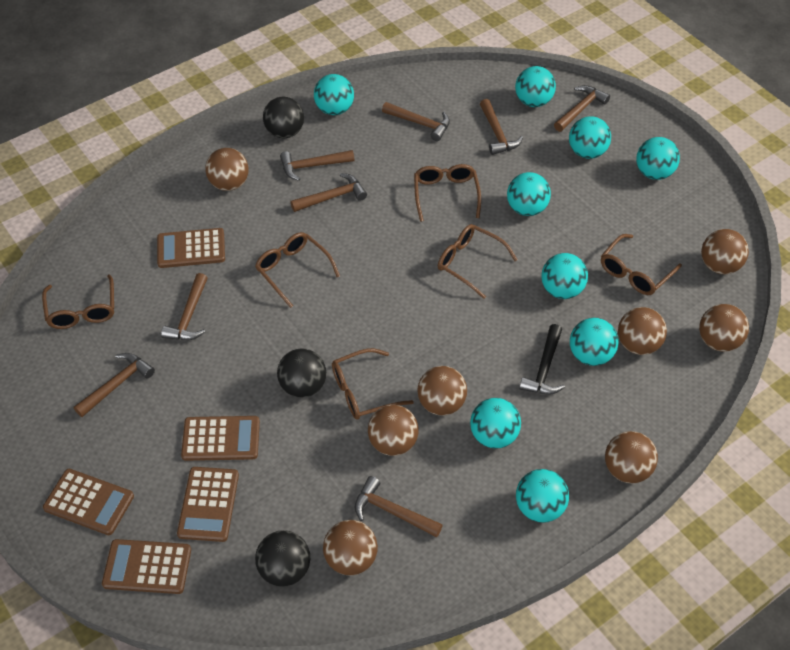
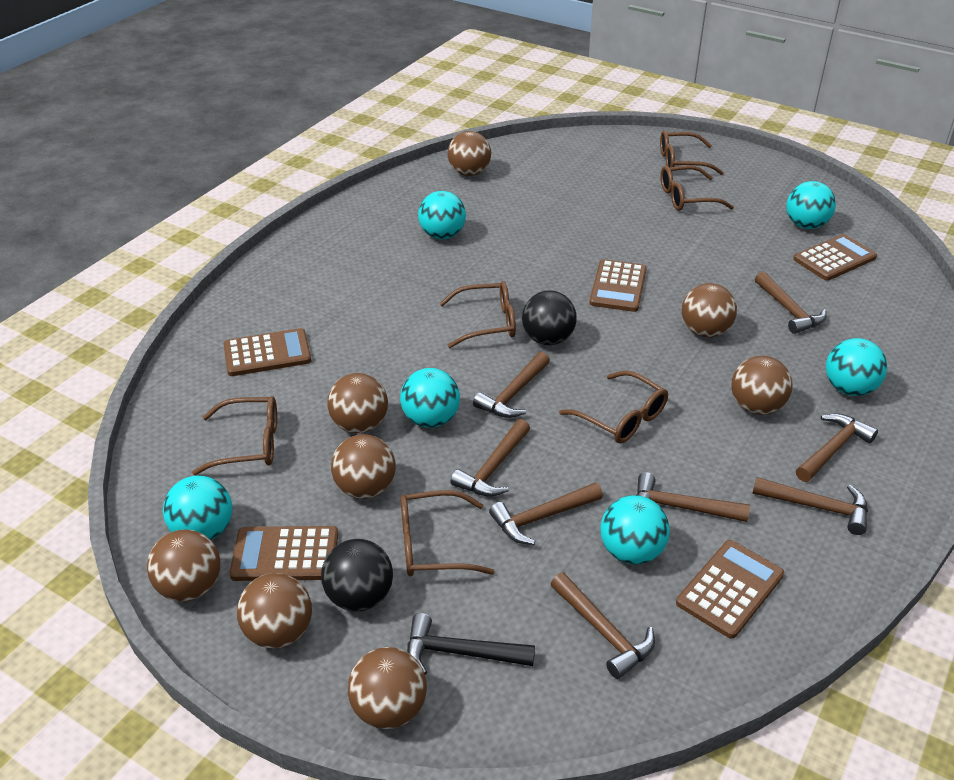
black ball: 3 -> 2
turquoise ball: 9 -> 6

